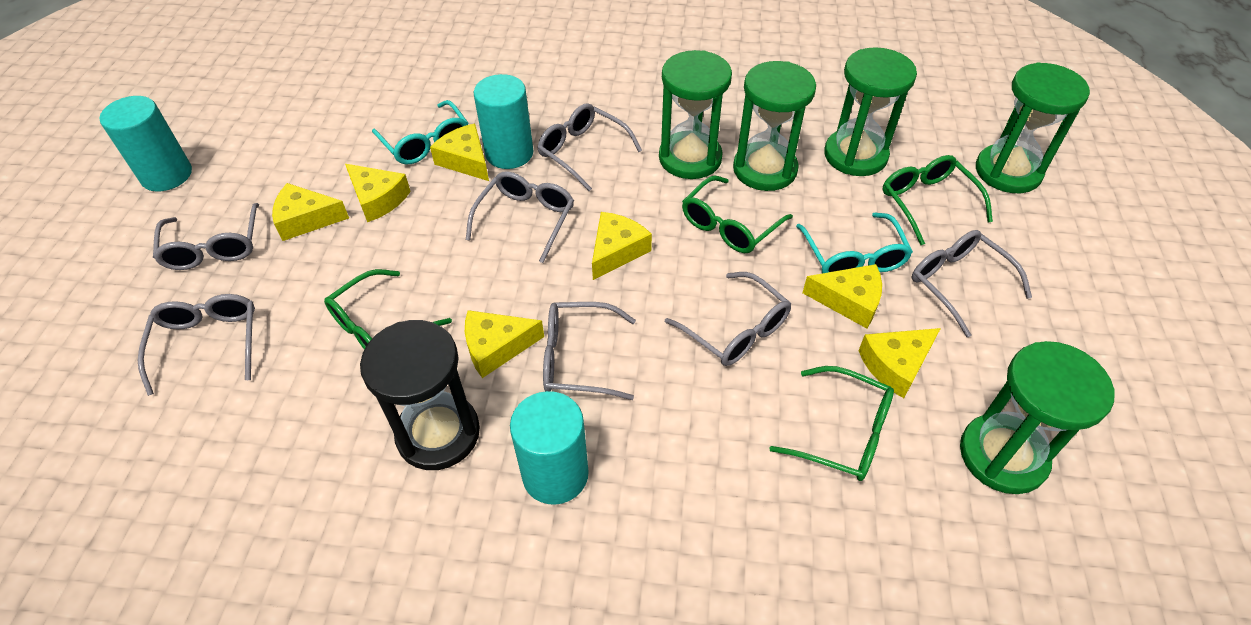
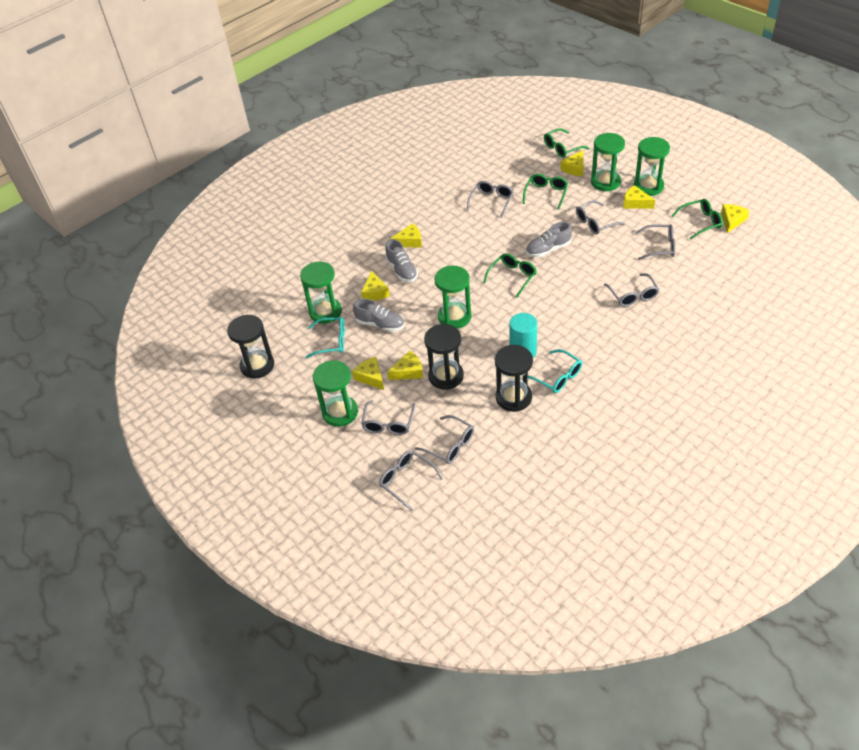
black hourglass: 1 -> 3
grey shoe: 0 -> 3
turquoise cylinder: 3 -> 1

